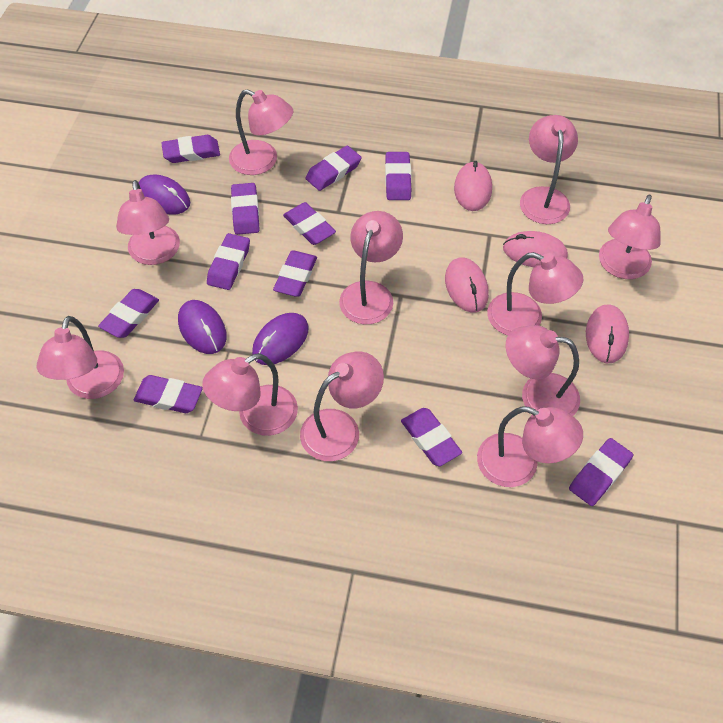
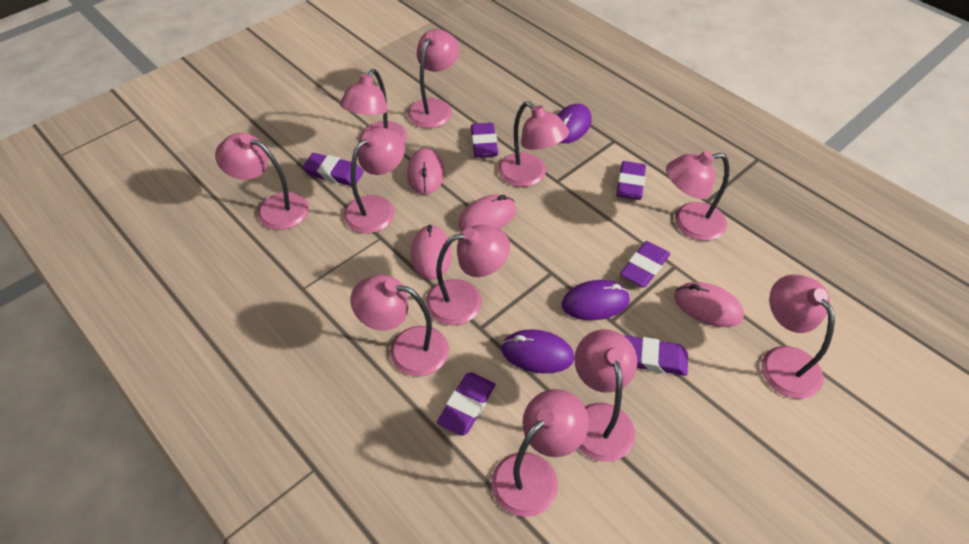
purple eraser: 11 -> 6

